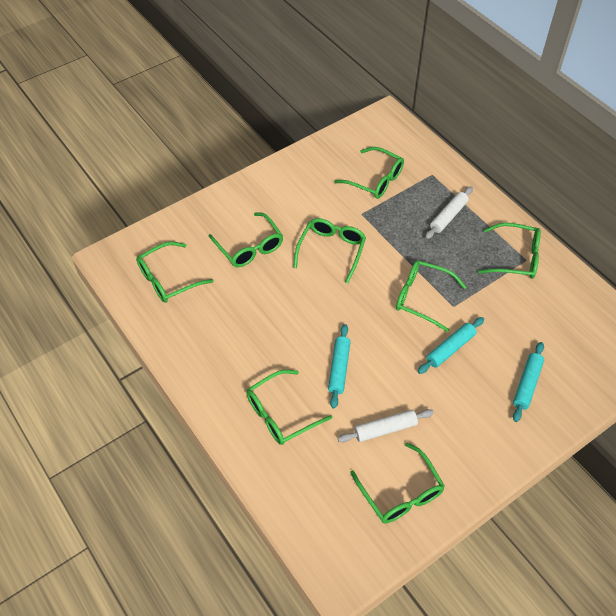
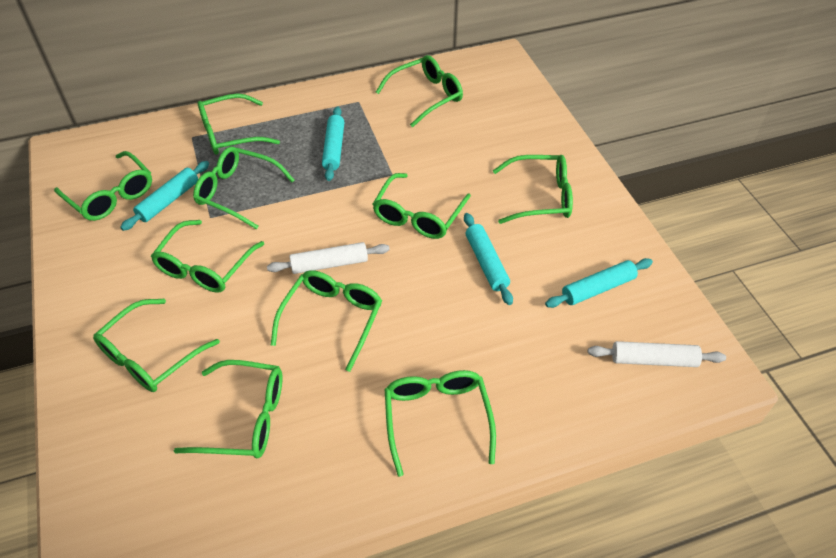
green glasses: 8 -> 11
turquoise rolling pin: 3 -> 4

